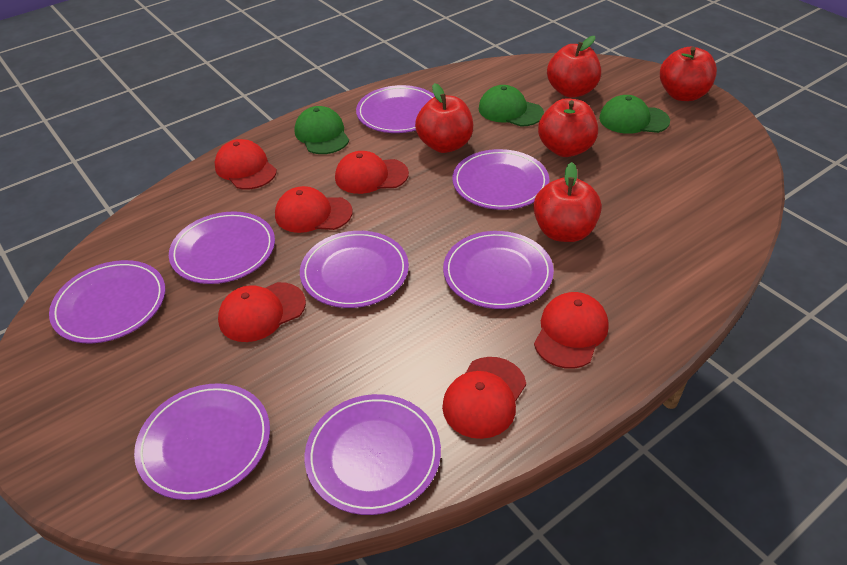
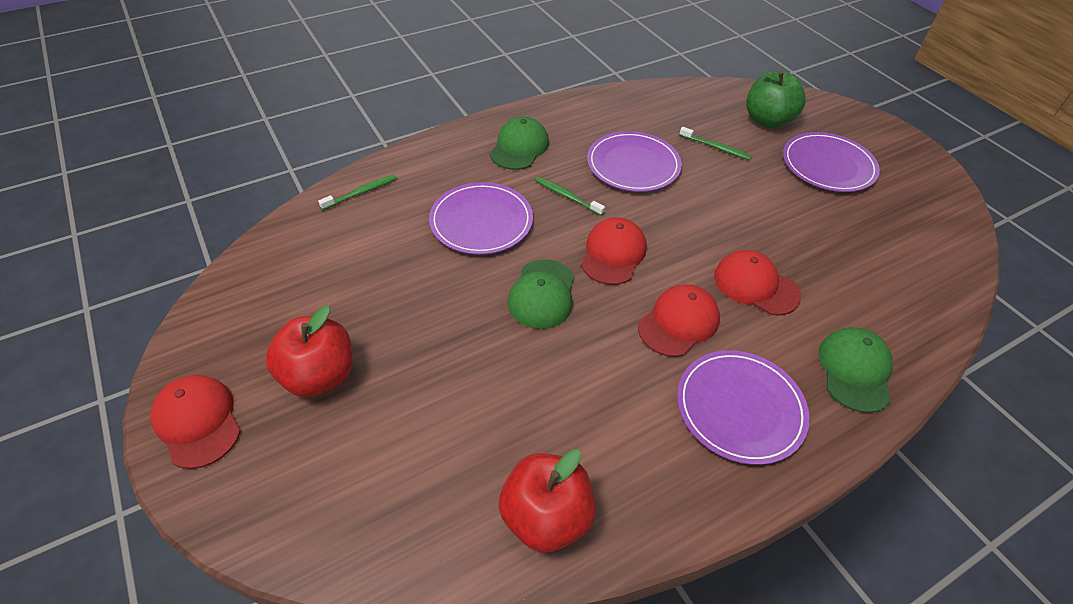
green apple: 0 -> 1
green toothbrush: 0 -> 3
purple plate: 8 -> 4
red apple: 5 -> 2
red cap: 6 -> 4

